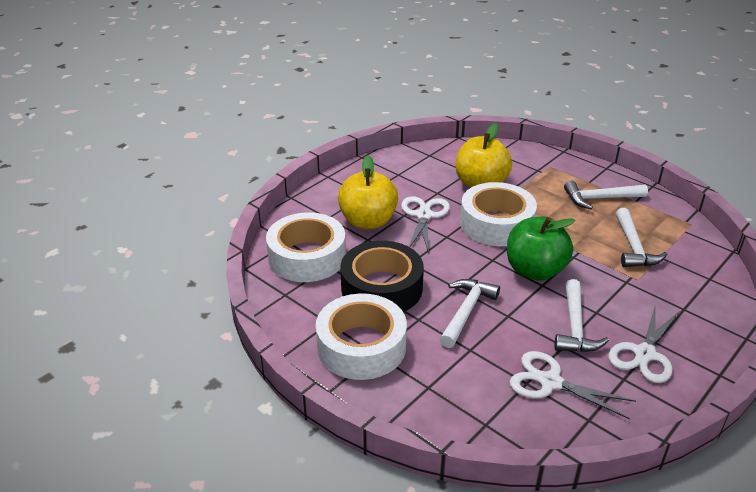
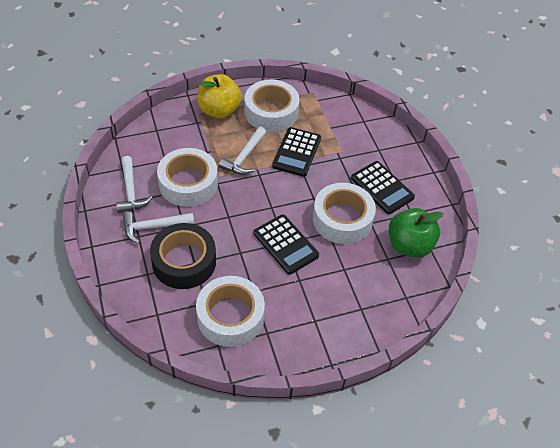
black calculator: 0 -> 3
white hammer: 4 -> 3
white scissors: 3 -> 0
white tape: 3 -> 4
yellow apple: 2 -> 1

